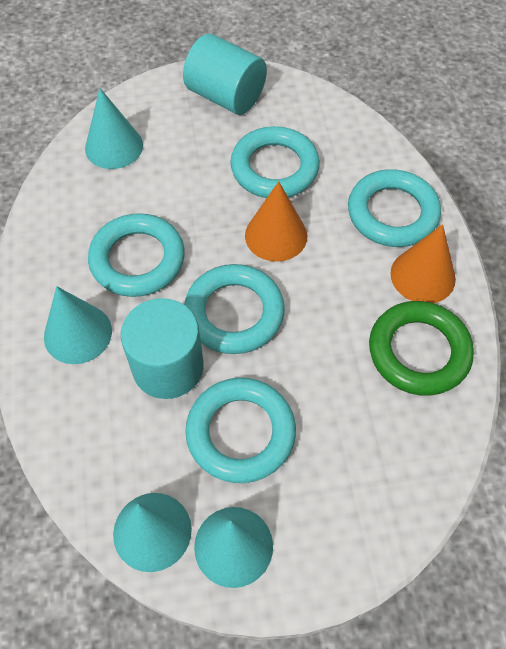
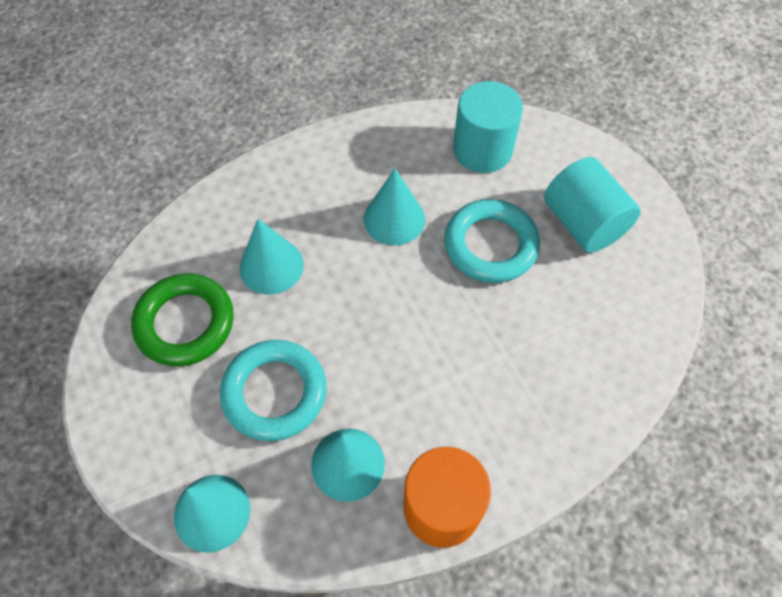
orange cone: 2 -> 0
orange cylinder: 0 -> 1
turquoise ring: 5 -> 2

